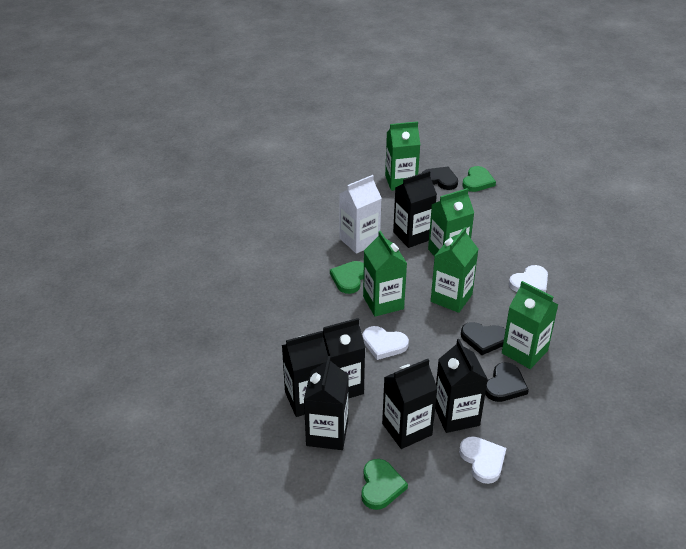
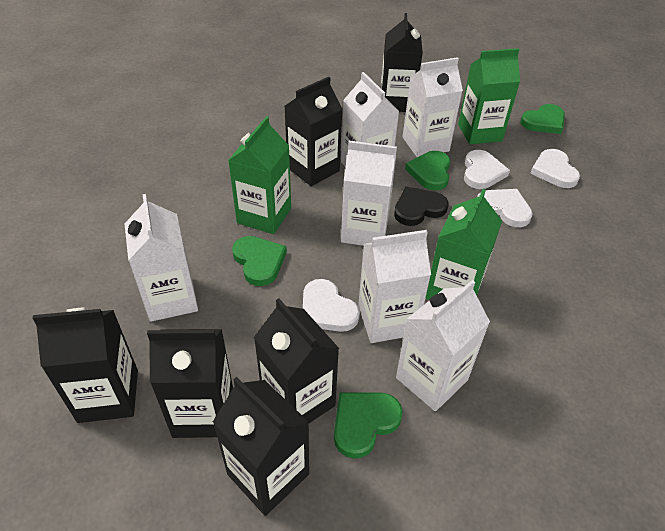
black heart: 3 -> 1
green carton: 5 -> 3
green heart: 3 -> 4
white carton: 1 -> 6
white heart: 3 -> 4

